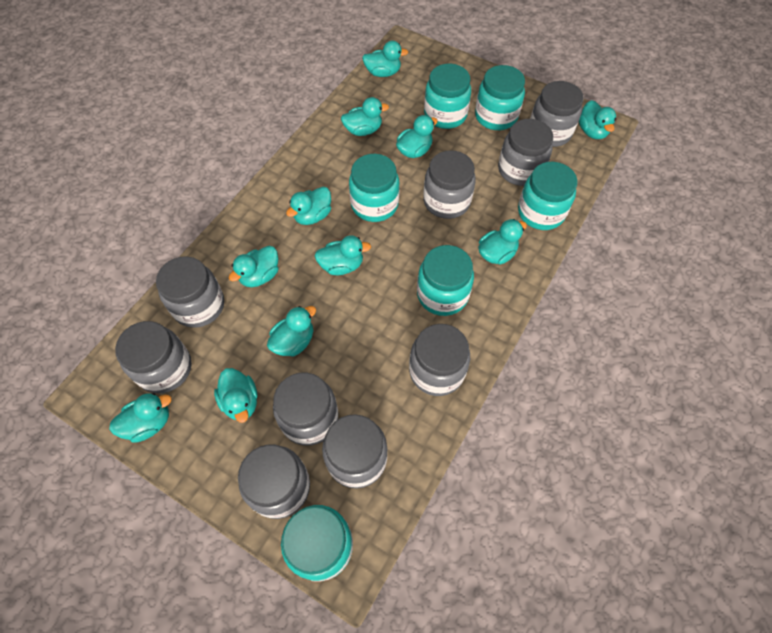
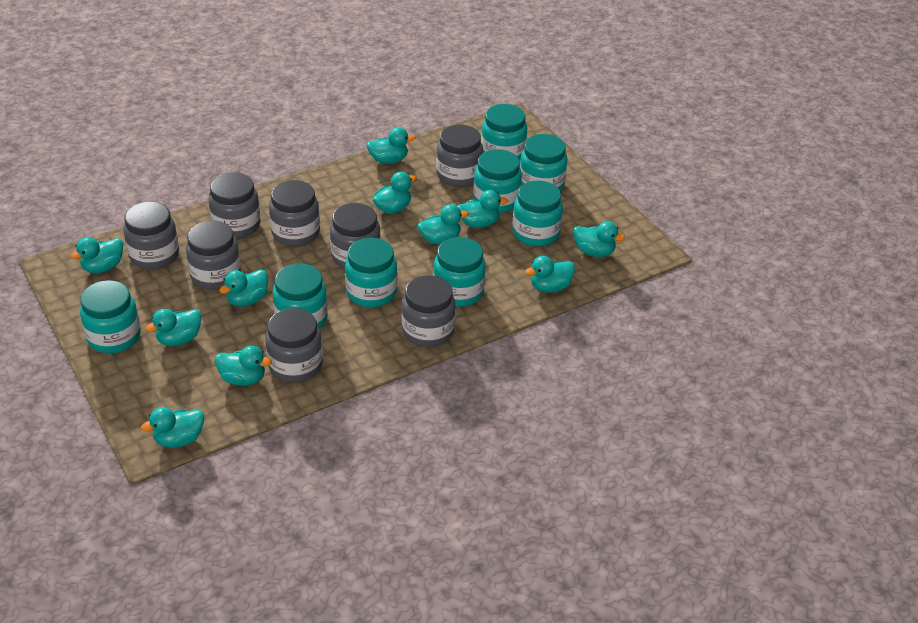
grey jar: 9 -> 8
turquoise jar: 6 -> 8

